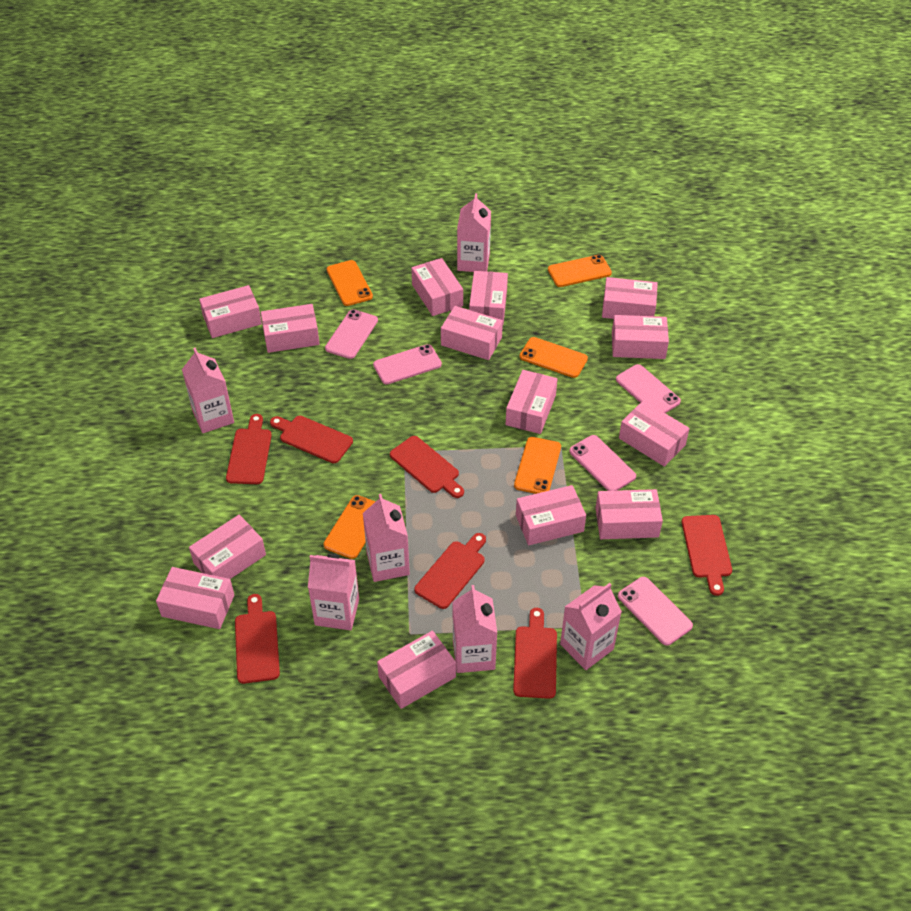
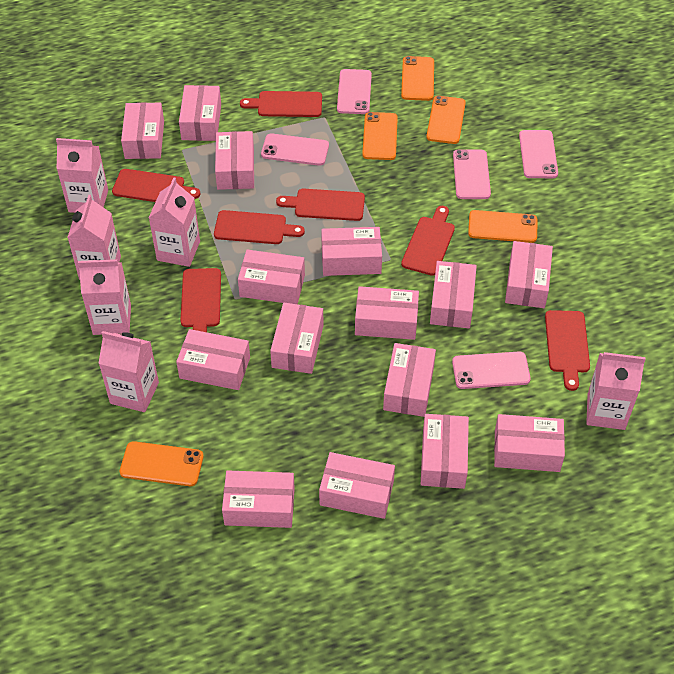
pink box: 14 -> 15

